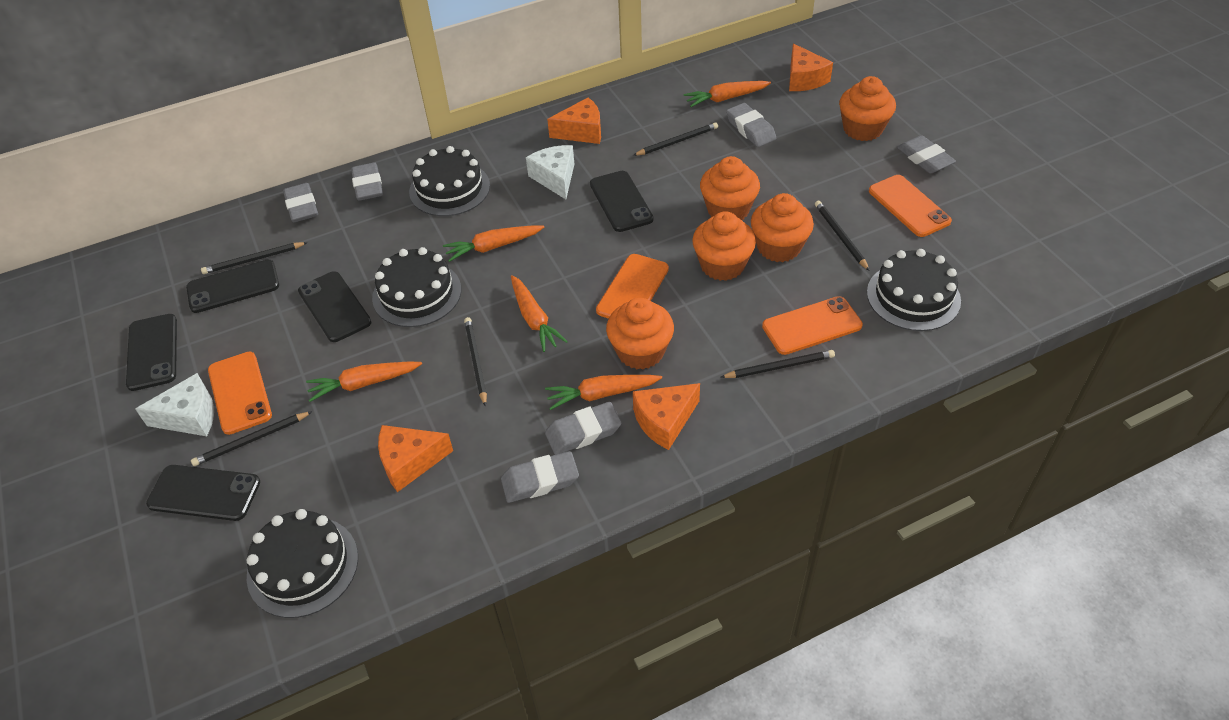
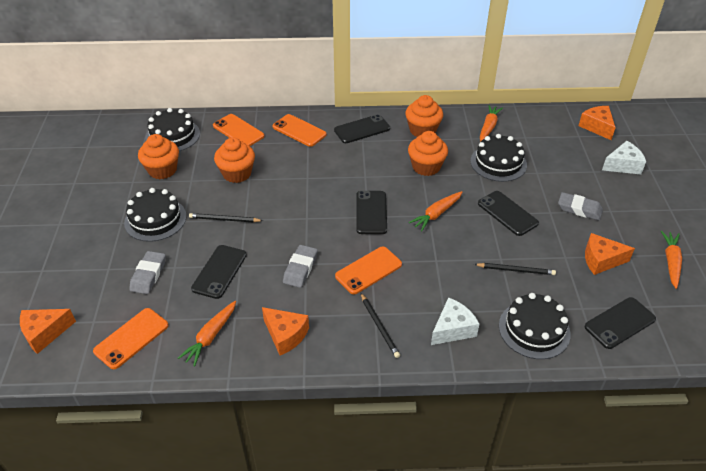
black pencil: 6 -> 3
grey eraser: 6 -> 3
orange carrot: 5 -> 4
orange cupcake: 5 -> 4

